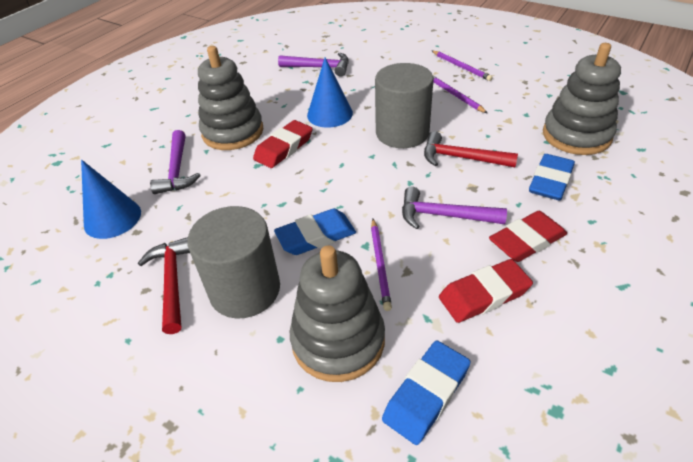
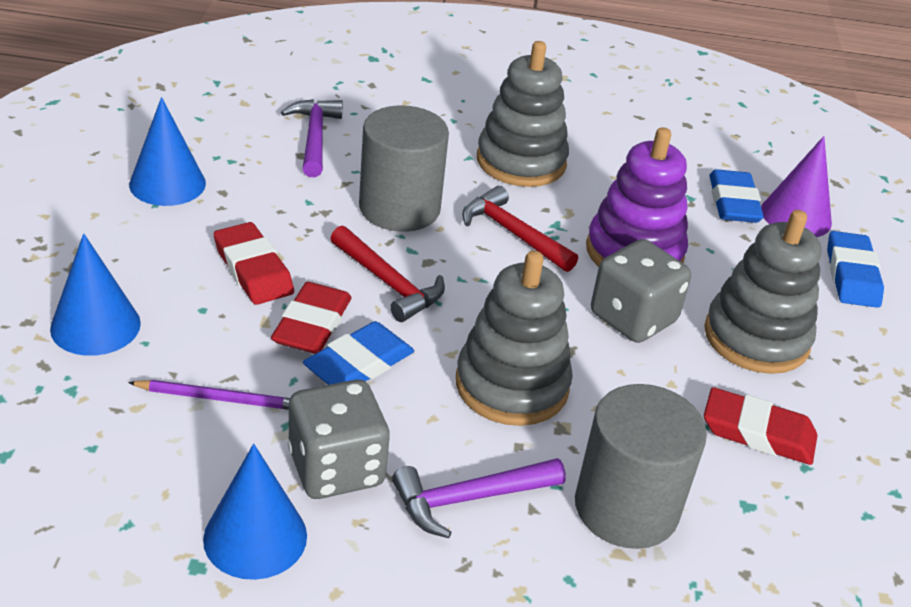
blue cone: 2 -> 3
grey dice: 0 -> 2
purple cone: 0 -> 1
purple hammer: 3 -> 2
purple pencil: 3 -> 1
purple stacking toy: 0 -> 1

